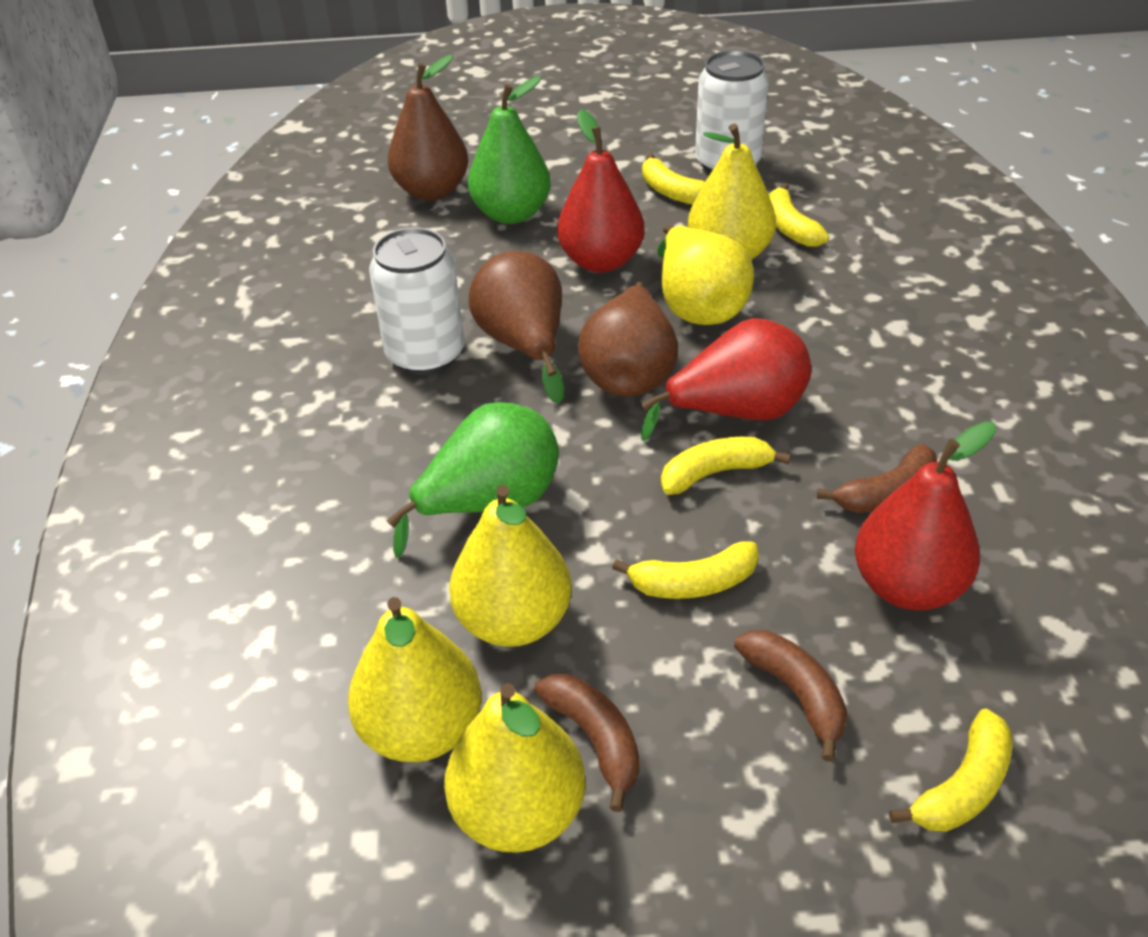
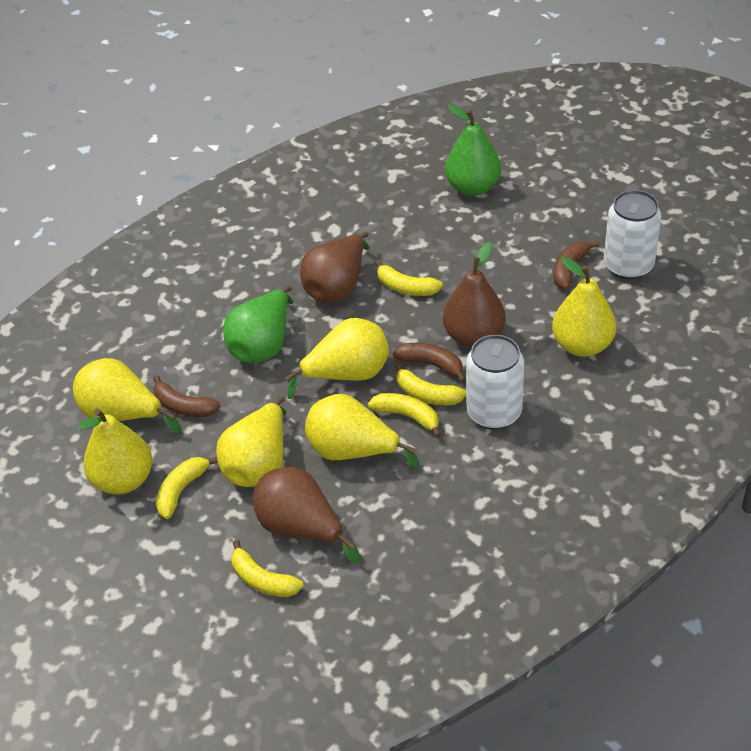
red pear: 3 -> 0
yellow pear: 5 -> 6

